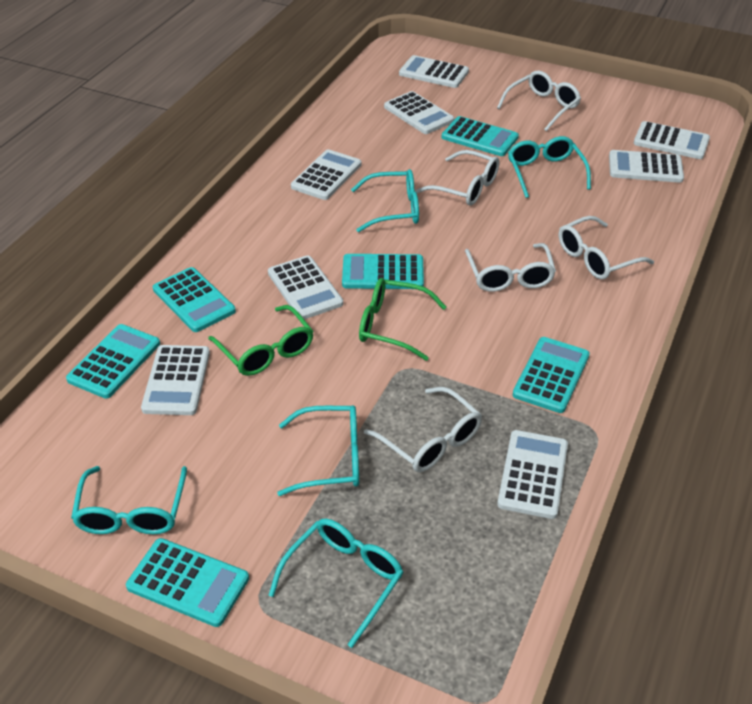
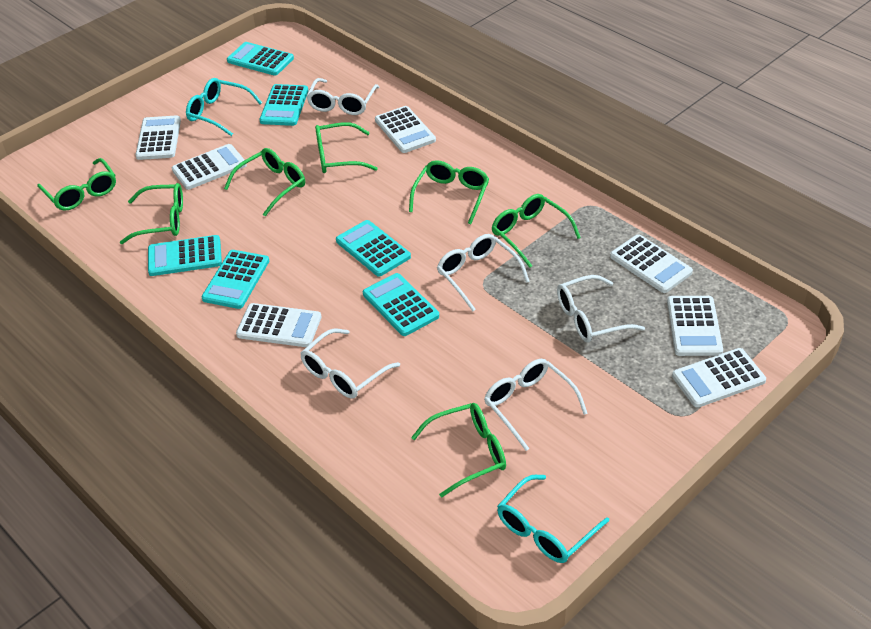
green glasses: 2 -> 7
turquoise glasses: 5 -> 2
white calculator: 8 -> 7

